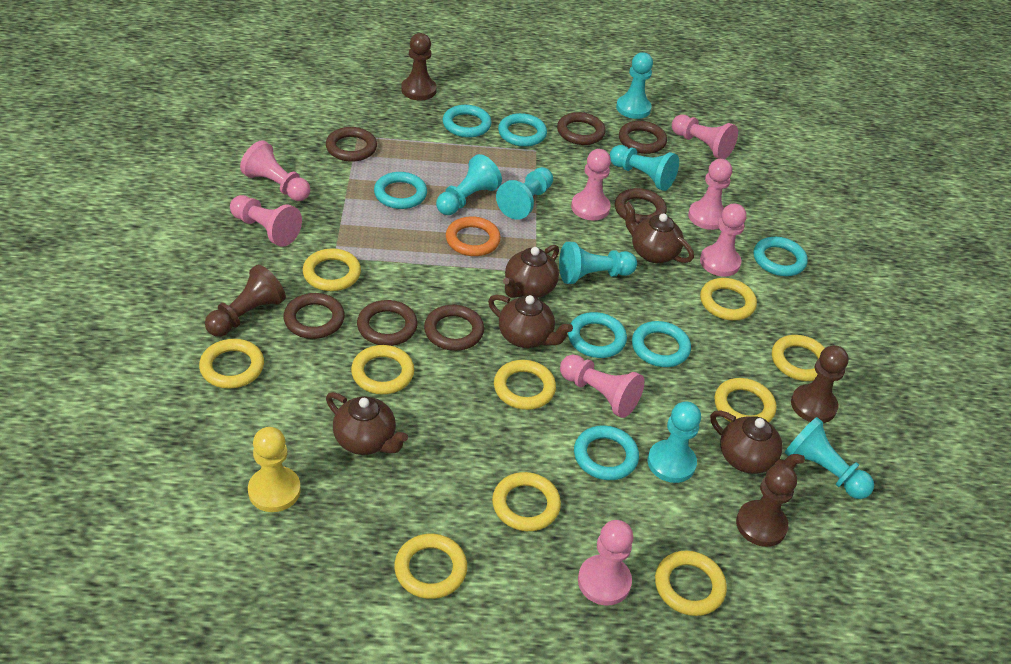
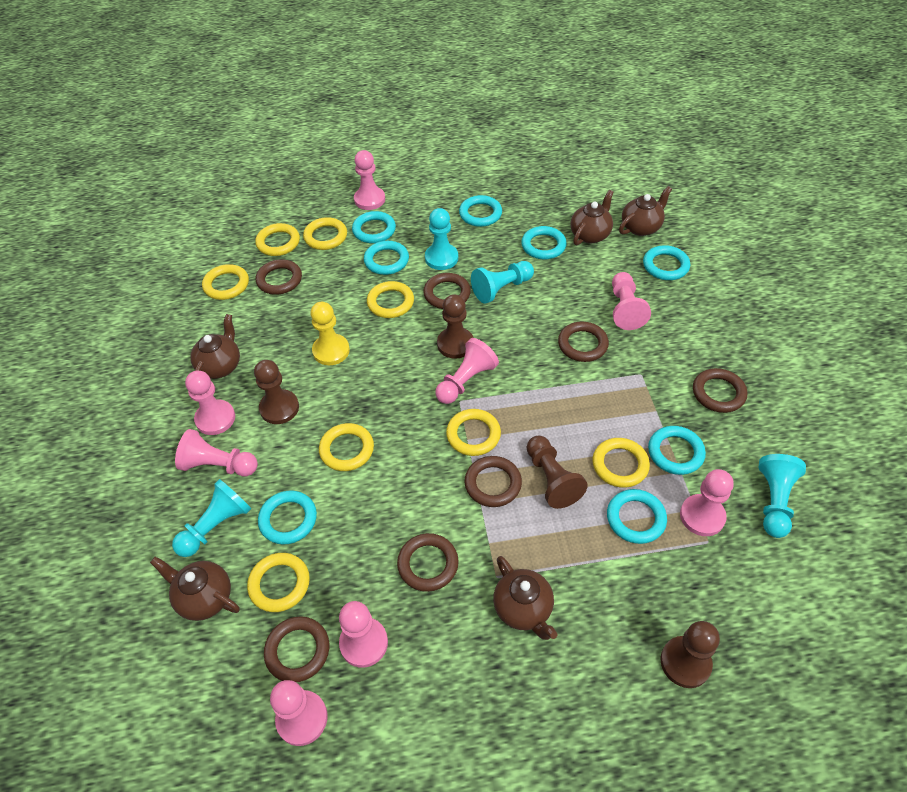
orange ring: 1 -> 0
turquoise pawn: 7 -> 4
turquoise ring: 7 -> 8
yellow ring: 10 -> 8

